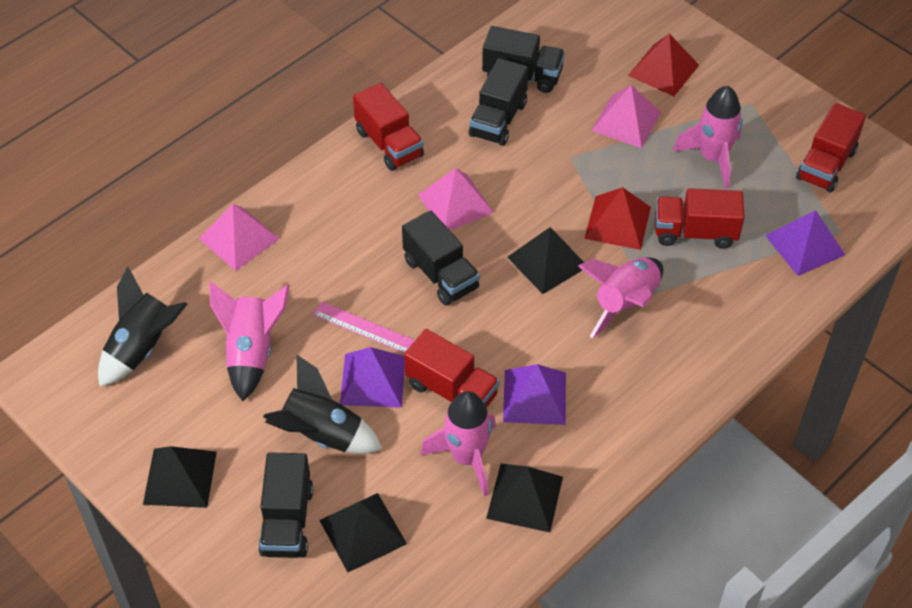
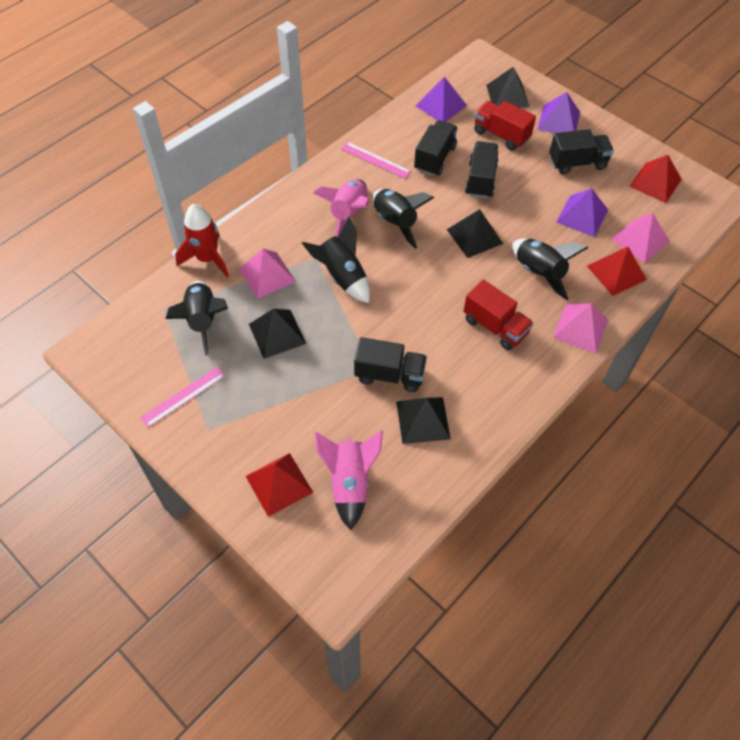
black rocket: 2 -> 4
pink rocket: 4 -> 2
pink ruler: 1 -> 2
red pyramid: 2 -> 3
red rocket: 0 -> 1
red truck: 4 -> 2

